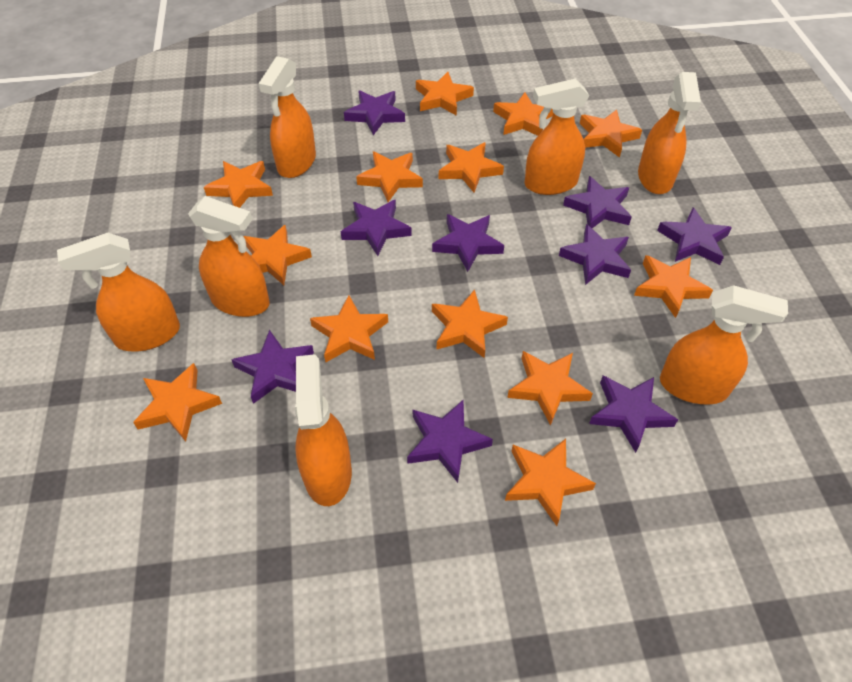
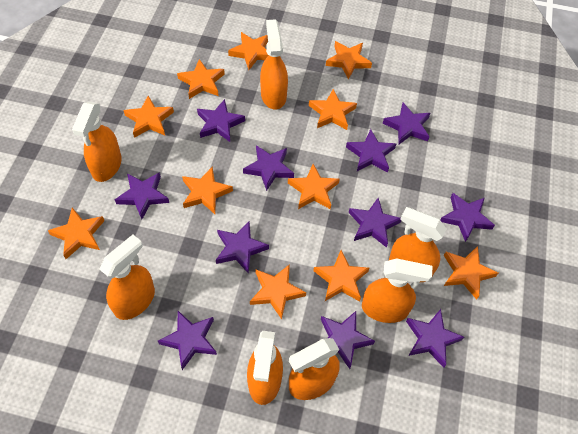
orange star: 13 -> 11
purple star: 9 -> 11

